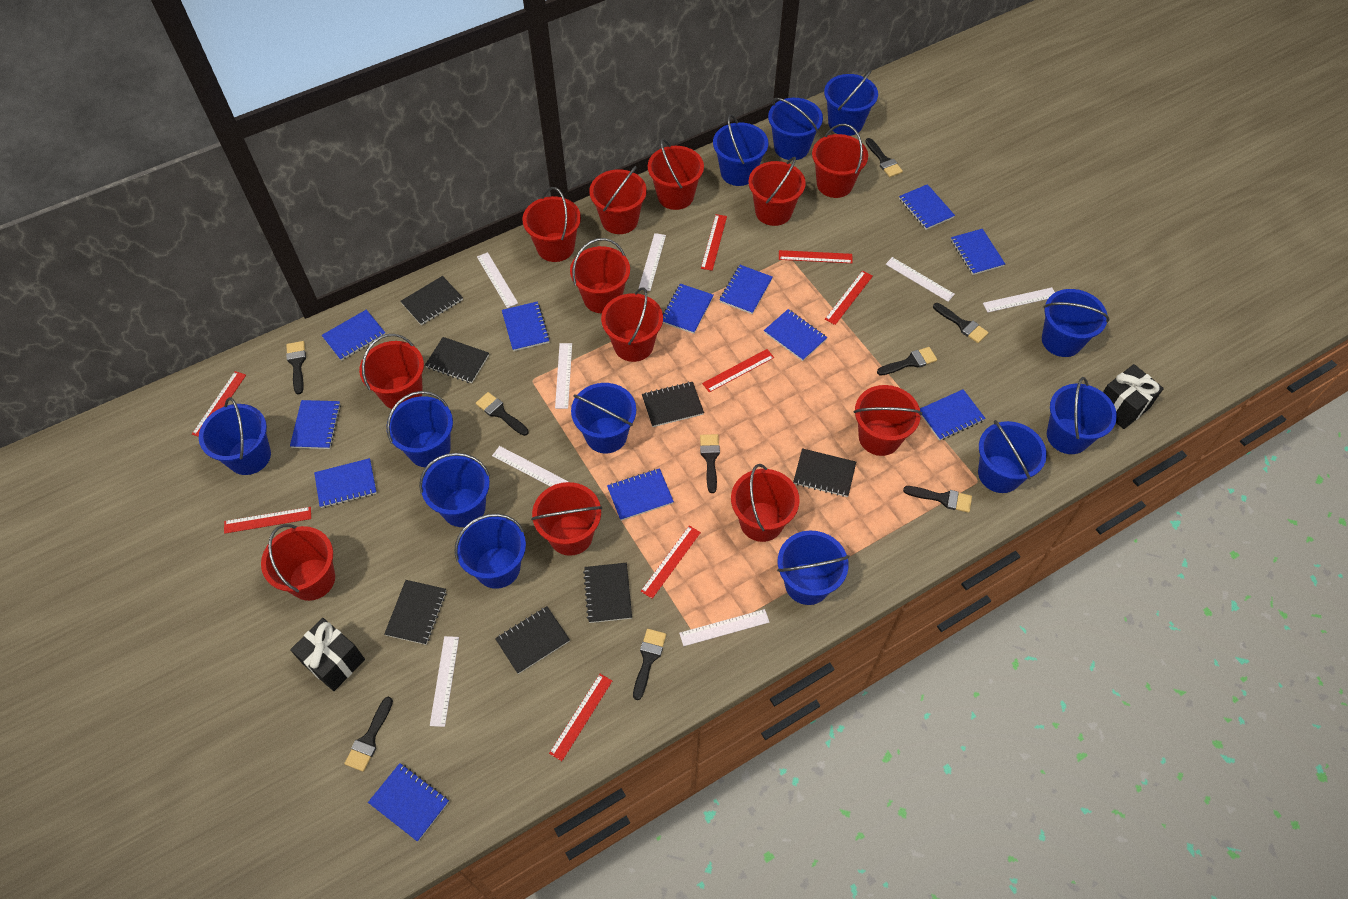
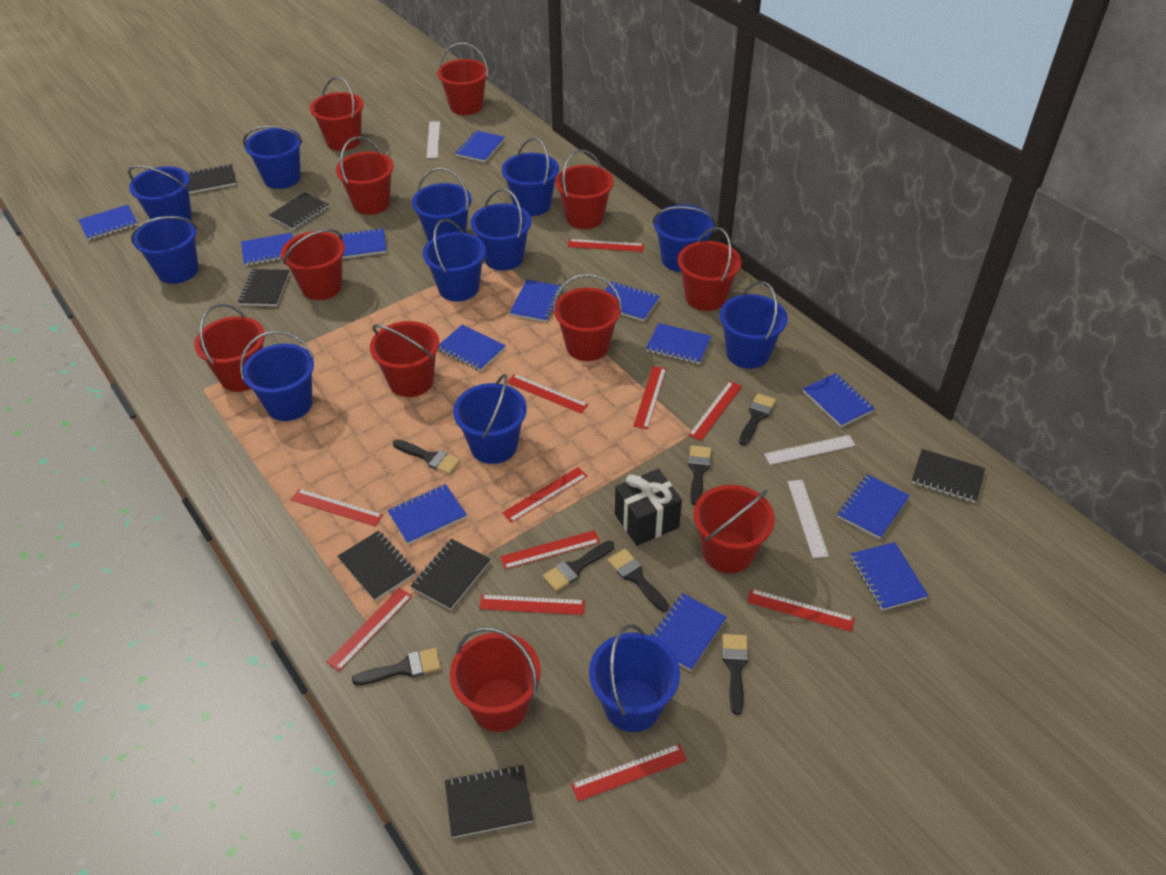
black brush: 9 -> 7
black gift: 2 -> 1
blue notebook: 12 -> 13
red bucket: 12 -> 11
red ruler: 8 -> 11
white ruler: 8 -> 3

